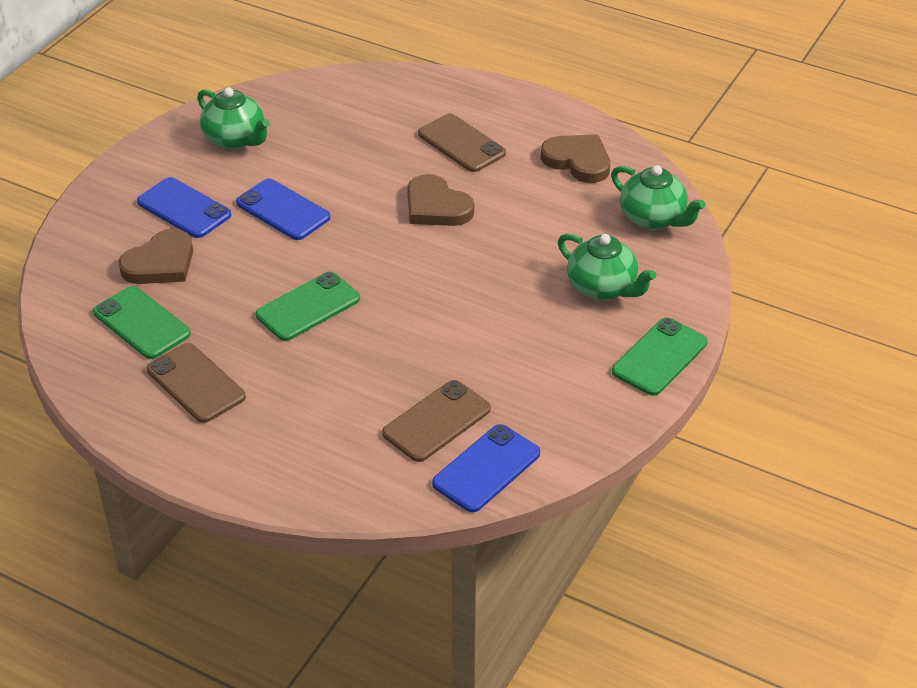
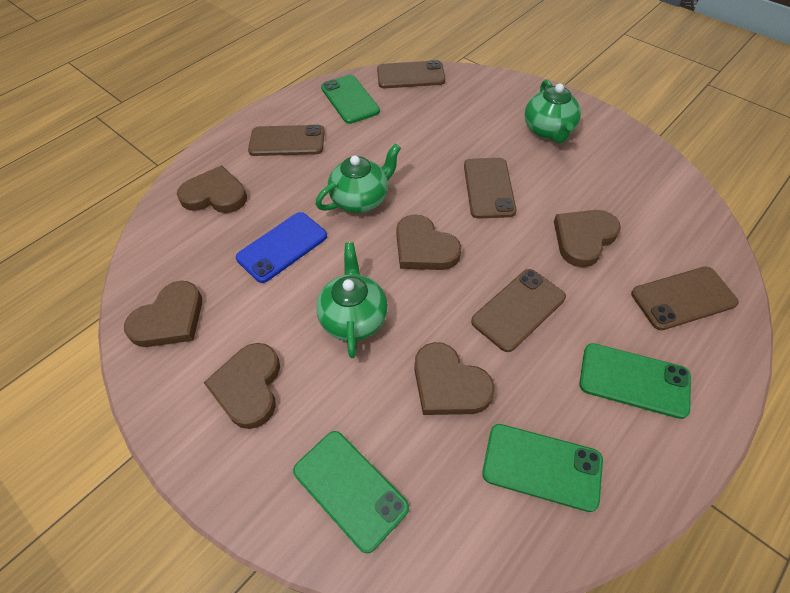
blue phone: 3 -> 1
brown heart: 3 -> 6
brown phone: 3 -> 5
green phone: 3 -> 4

